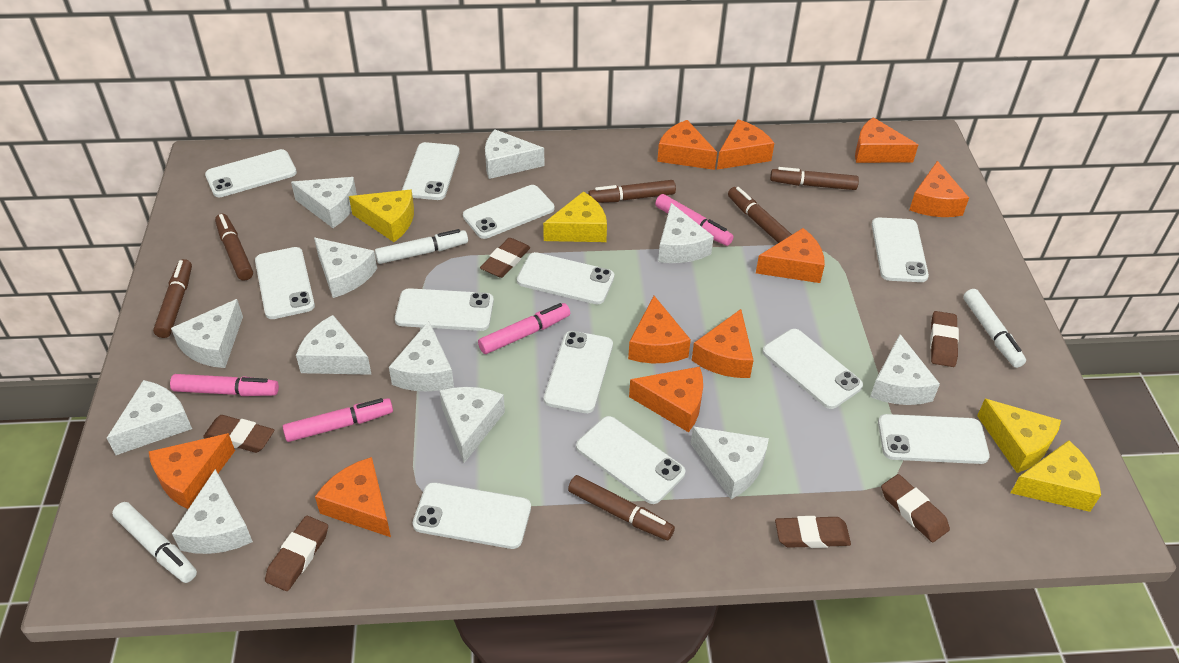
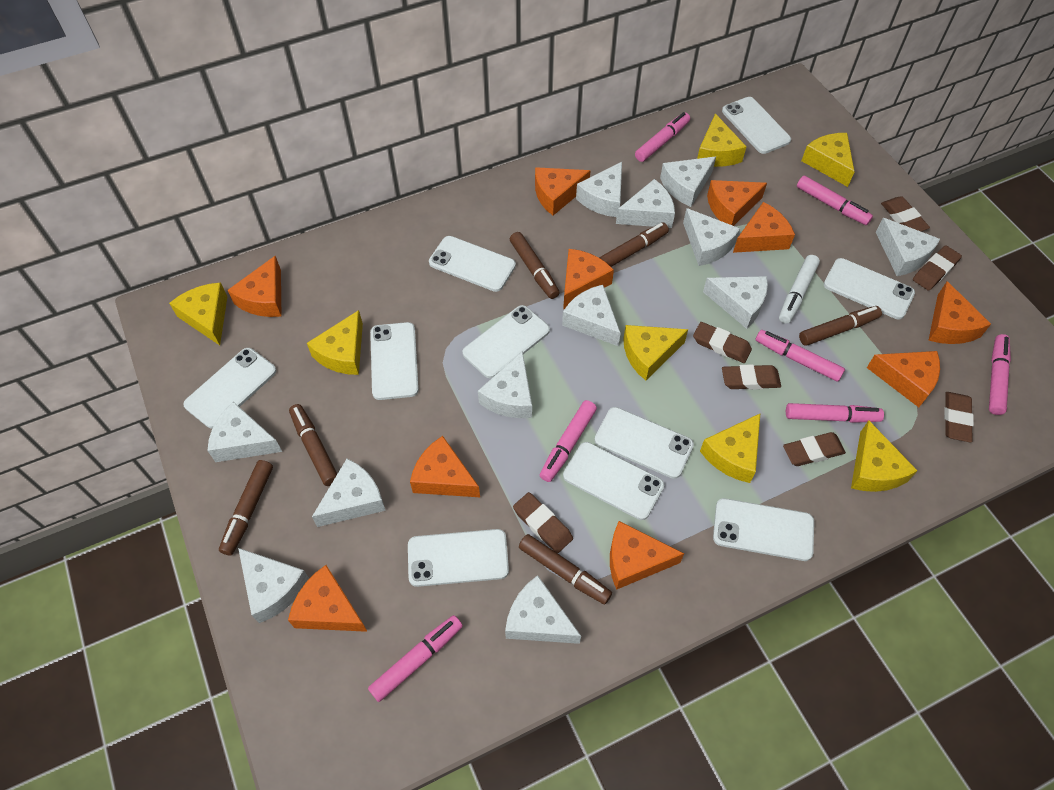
brown eraser: 6 -> 7
pink marker: 4 -> 7
white marker: 3 -> 1
white phone: 12 -> 10
yellow cheese: 4 -> 7

